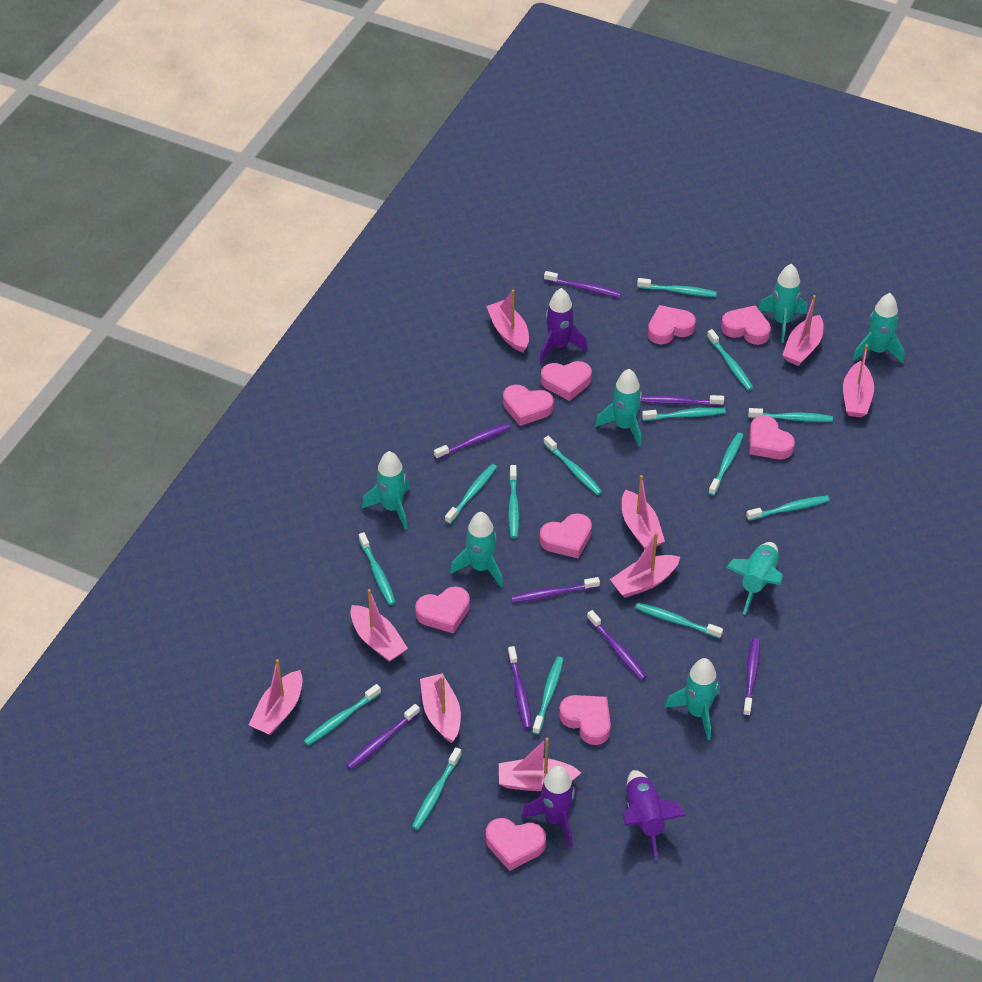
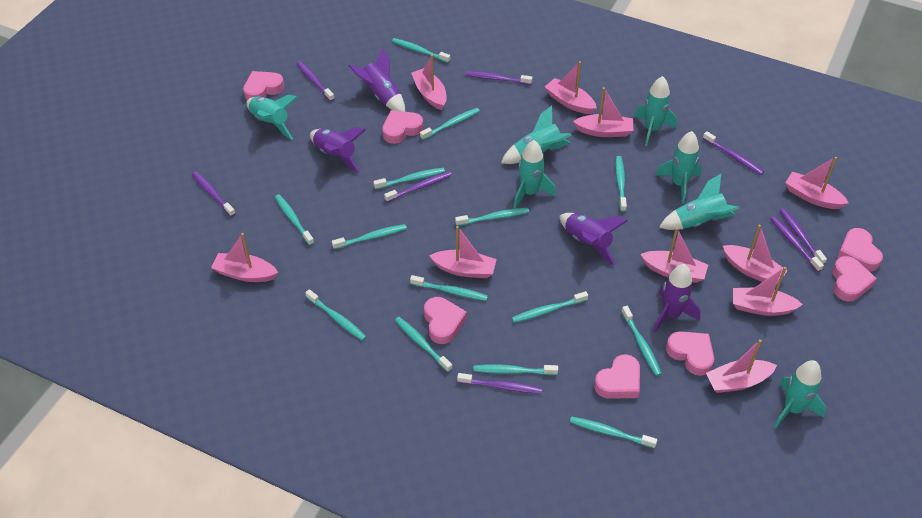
pink boat: 9 -> 10
pink heart: 9 -> 7
purple rocket: 3 -> 4

